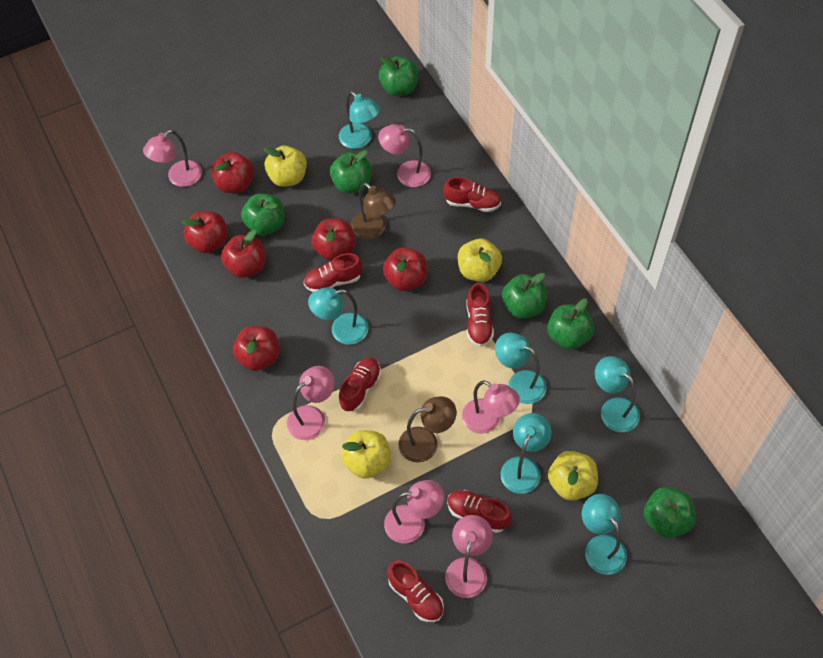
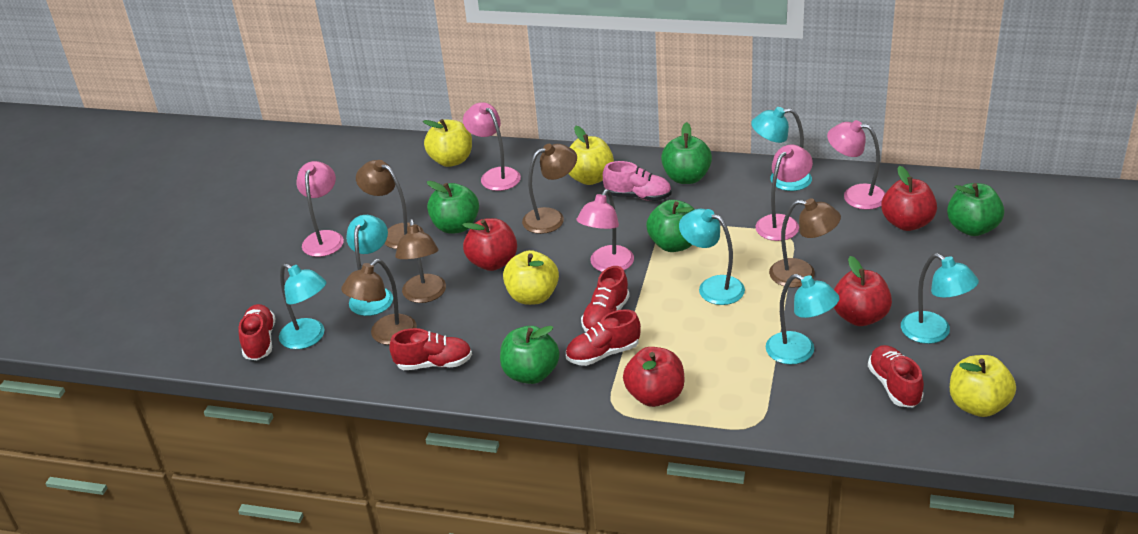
brown lamp: 2 -> 5
green apple: 6 -> 5
pink lamp: 6 -> 5
pink shoe: 0 -> 1
red apple: 6 -> 4
red shoe: 6 -> 5

